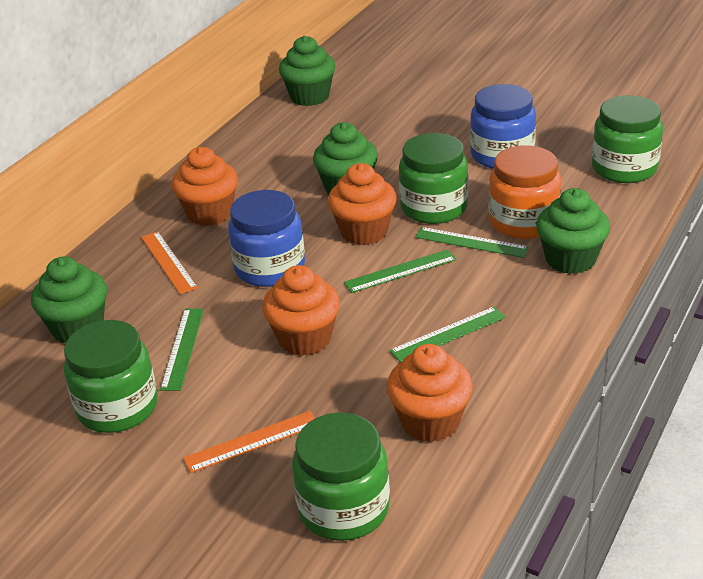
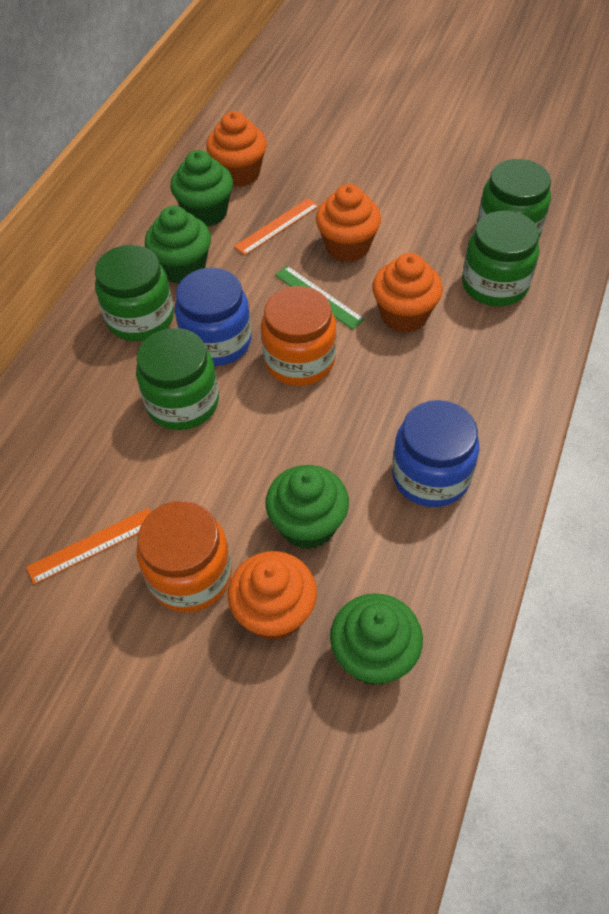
green ruler: 4 -> 1
orange jar: 1 -> 2

